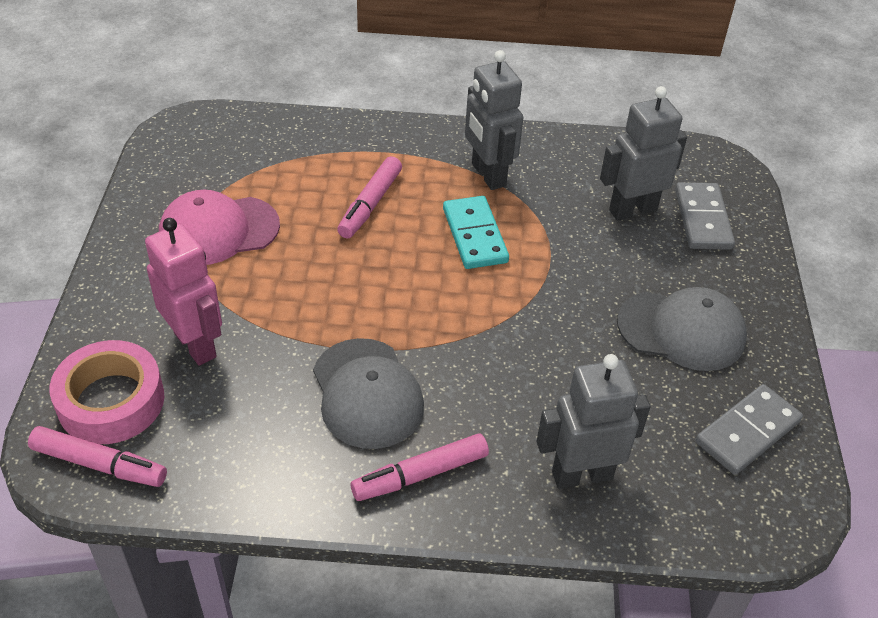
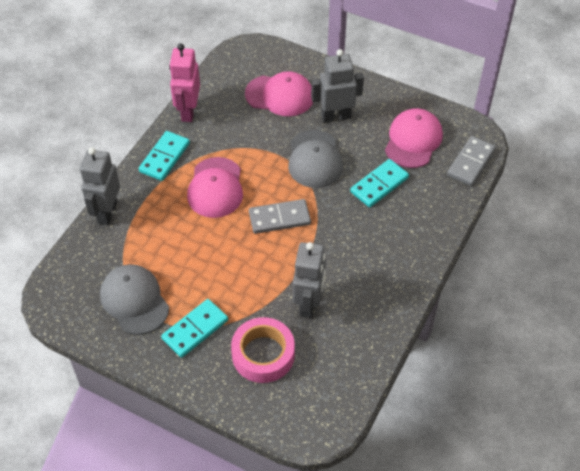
pink cap: 1 -> 3
pink marker: 3 -> 0
turquoise domino: 1 -> 3

